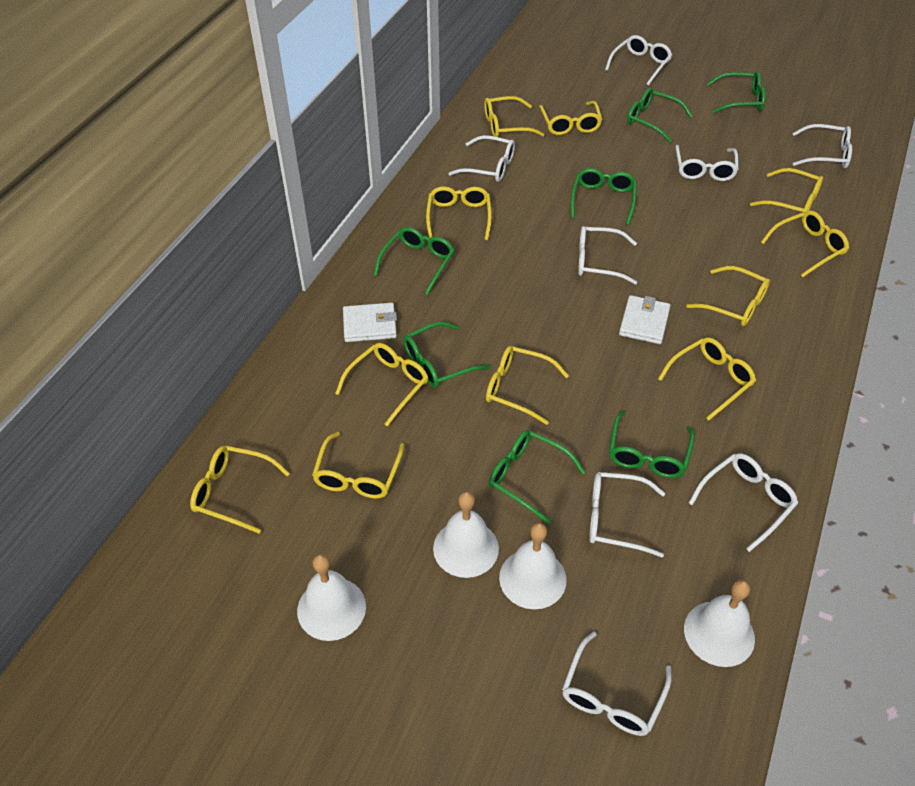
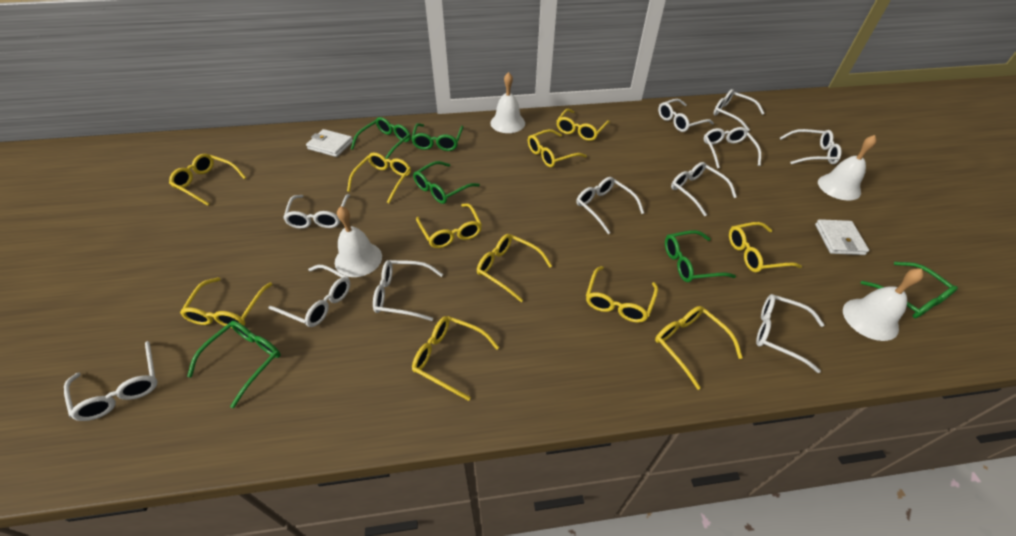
green glasses: 7 -> 6
white glasses: 8 -> 11

